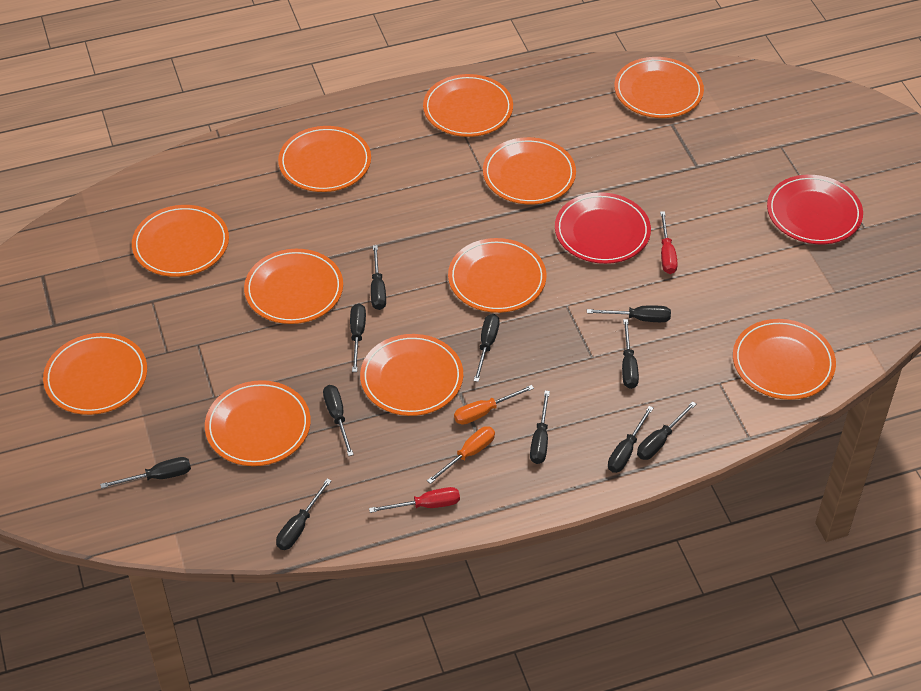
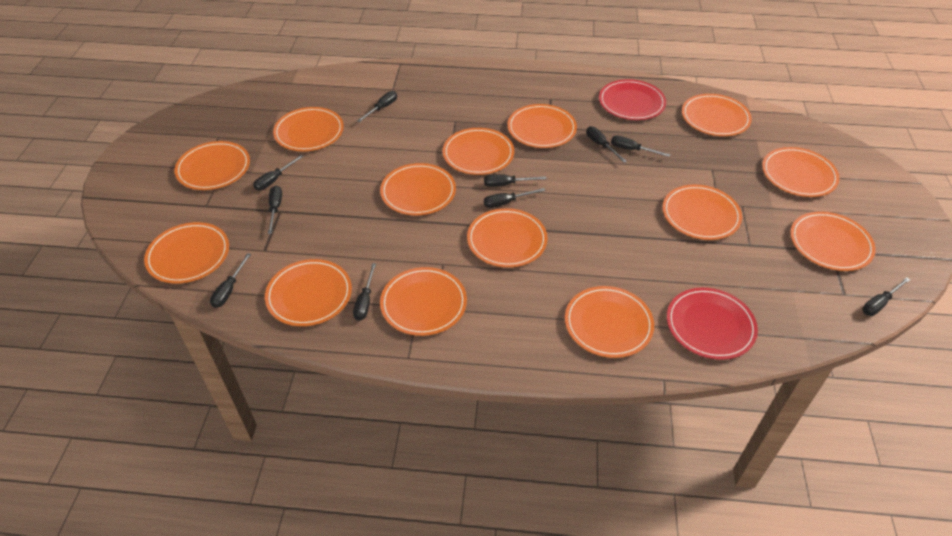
black screwdriver: 11 -> 10
orange plate: 11 -> 14
orange screwdriver: 2 -> 0
red screwdriver: 2 -> 0

